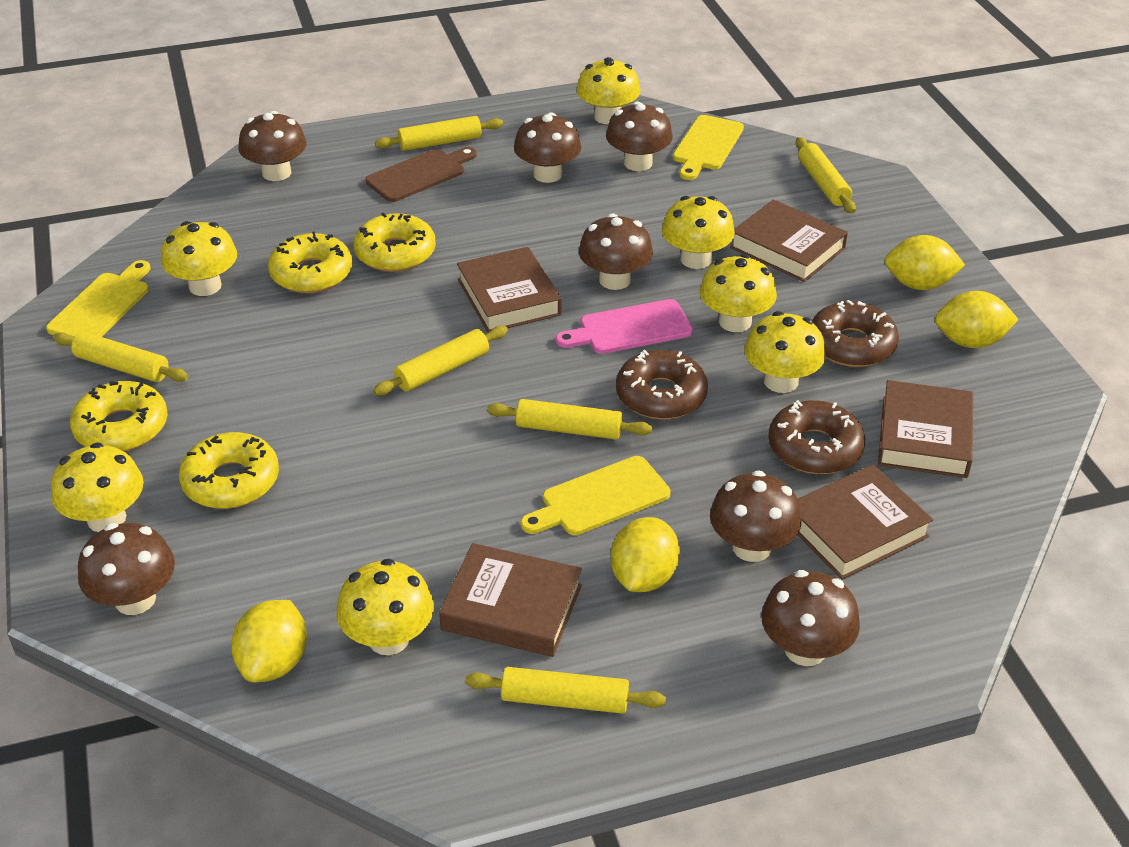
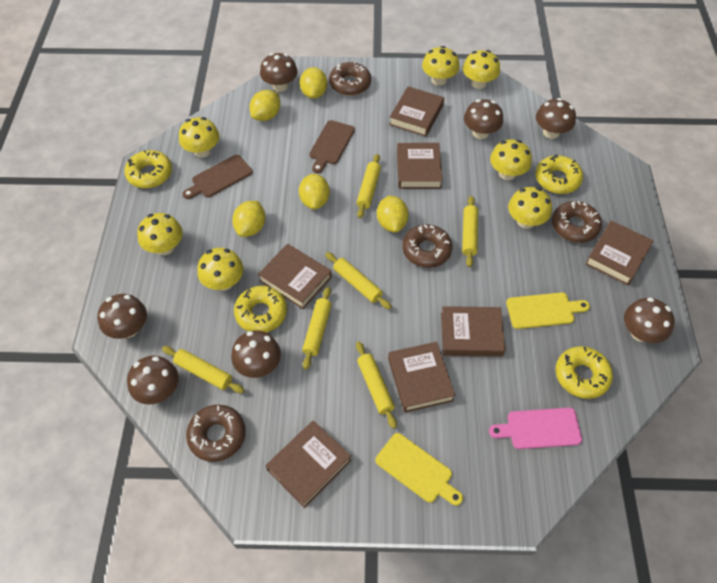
brown book: 5 -> 7
brown cutting board: 1 -> 2
brown donut: 3 -> 4
yellow cutting board: 3 -> 2
yellow lemon: 4 -> 5

